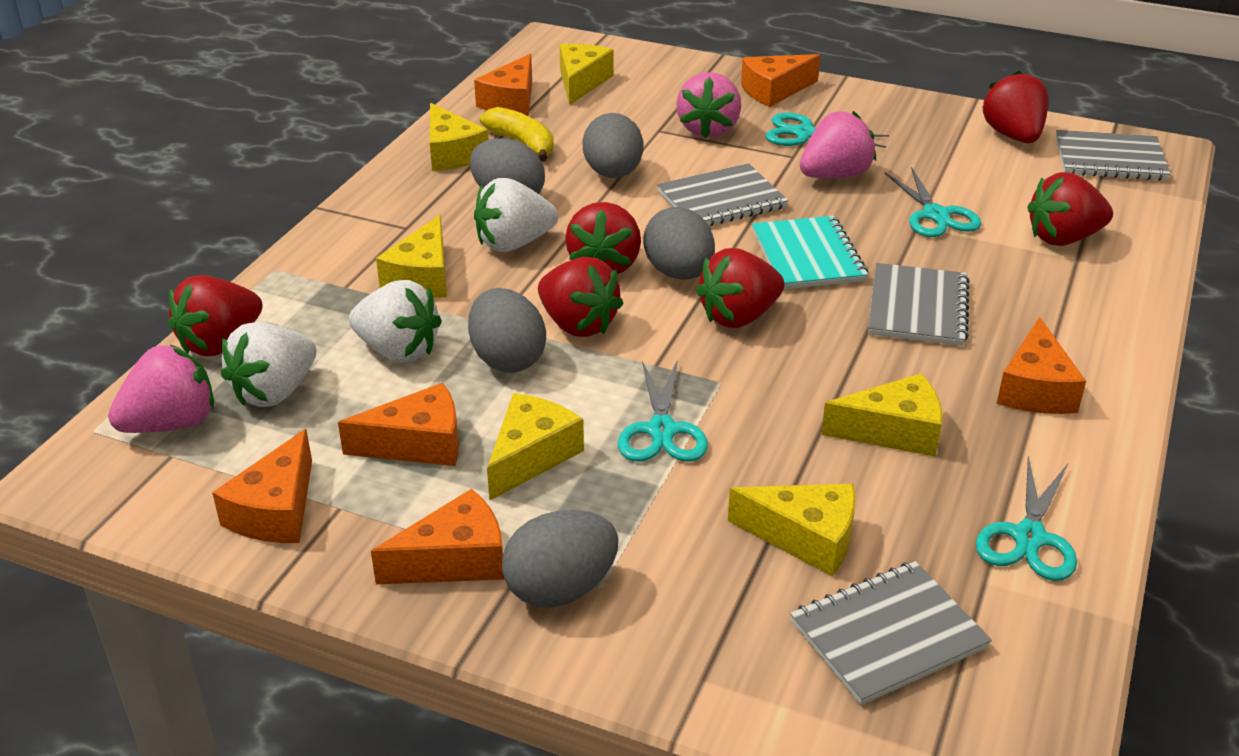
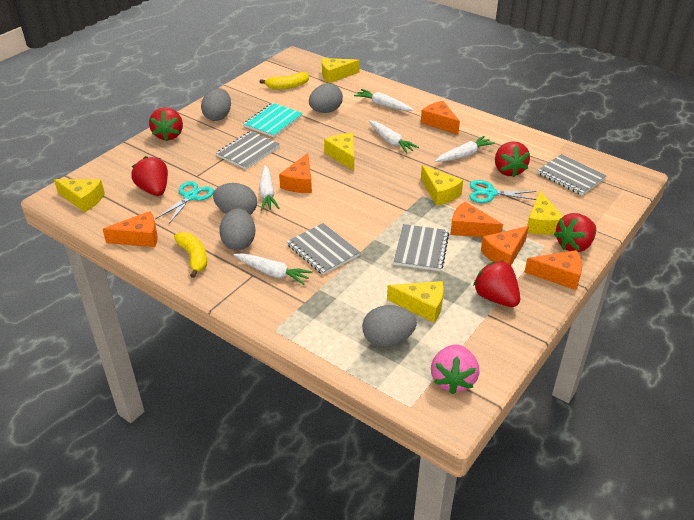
pink strawberry: 3 -> 1
red strawberry: 6 -> 5
turquoise scissors: 4 -> 2
white carrot: 0 -> 5
white strawberry: 3 -> 0
yellow banana: 1 -> 2

